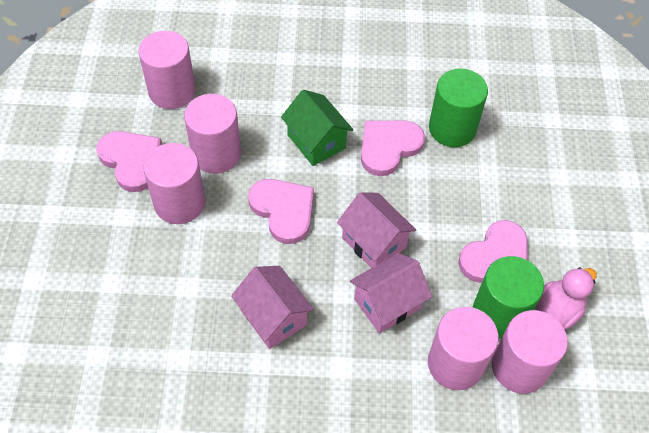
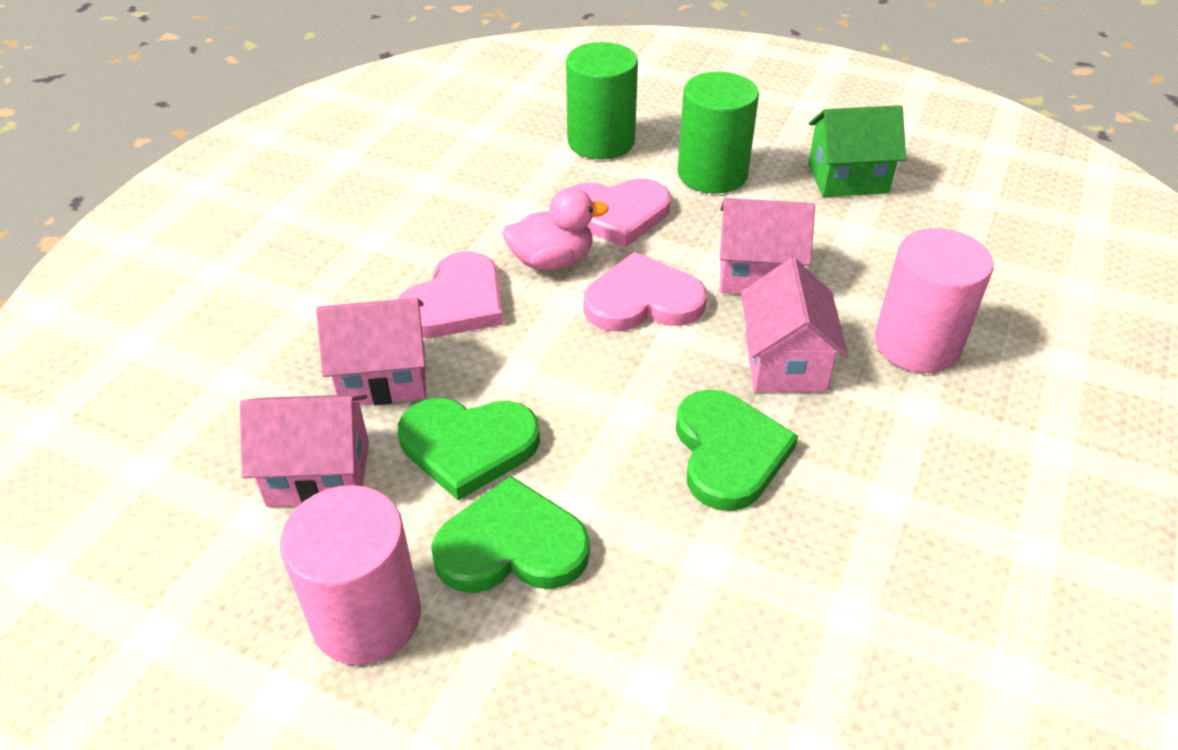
green heart: 0 -> 3
pink cylinder: 5 -> 2
pink heart: 4 -> 3
pink house: 3 -> 4

